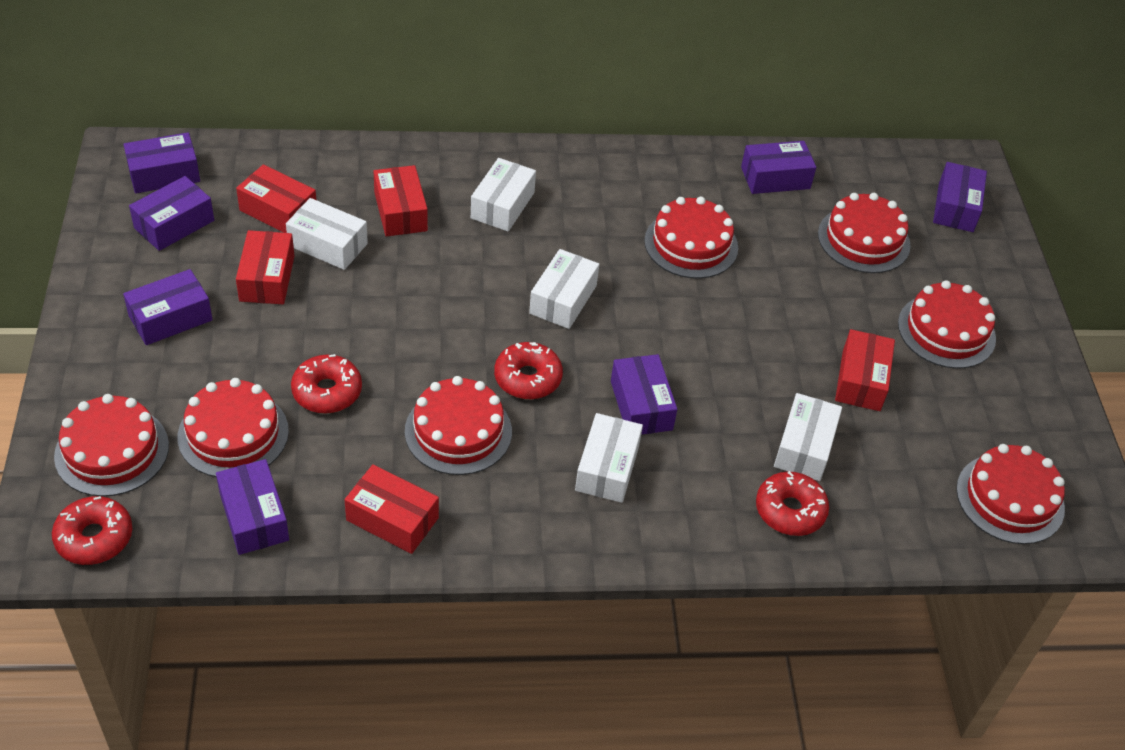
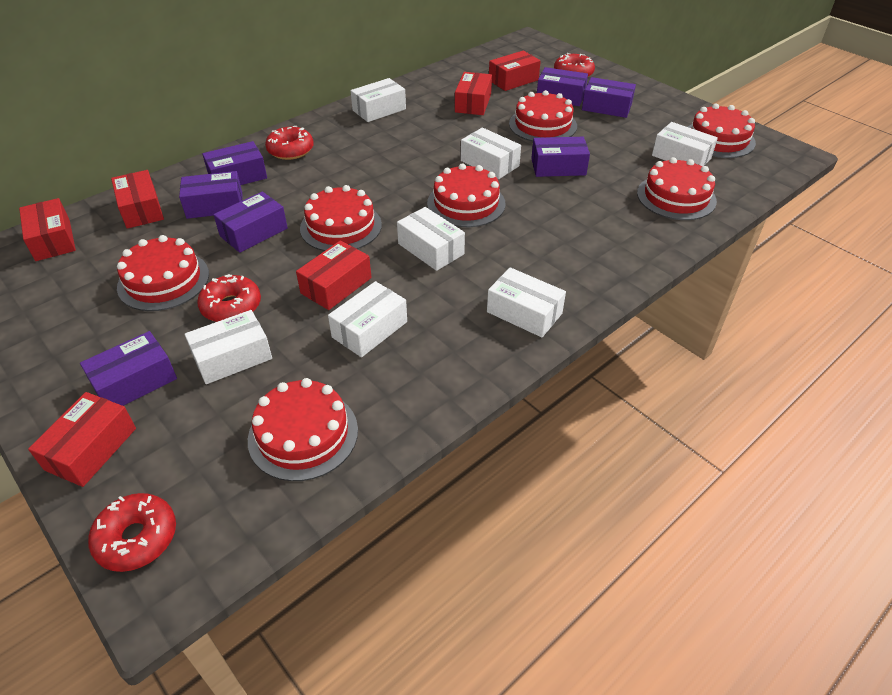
red box: 5 -> 6
white box: 5 -> 7

